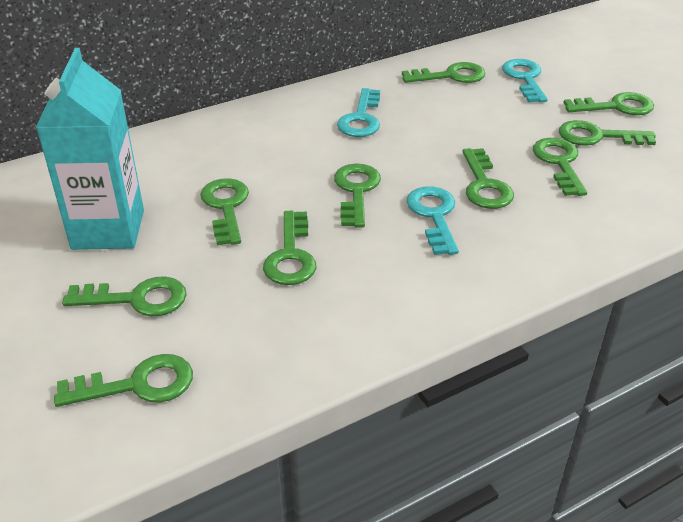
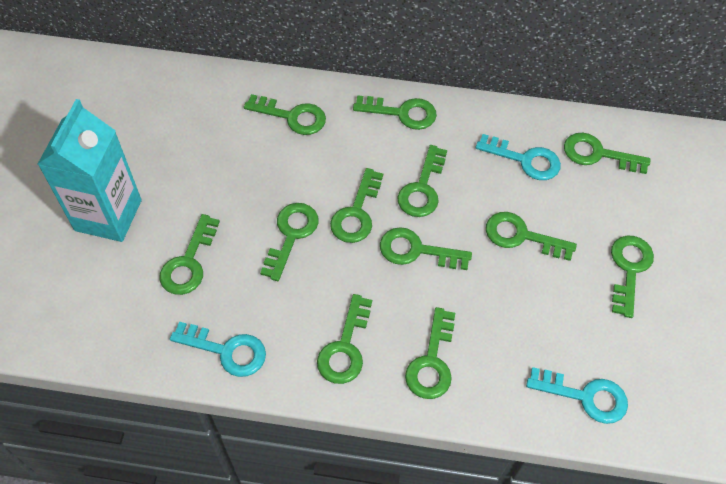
green key: 10 -> 12

